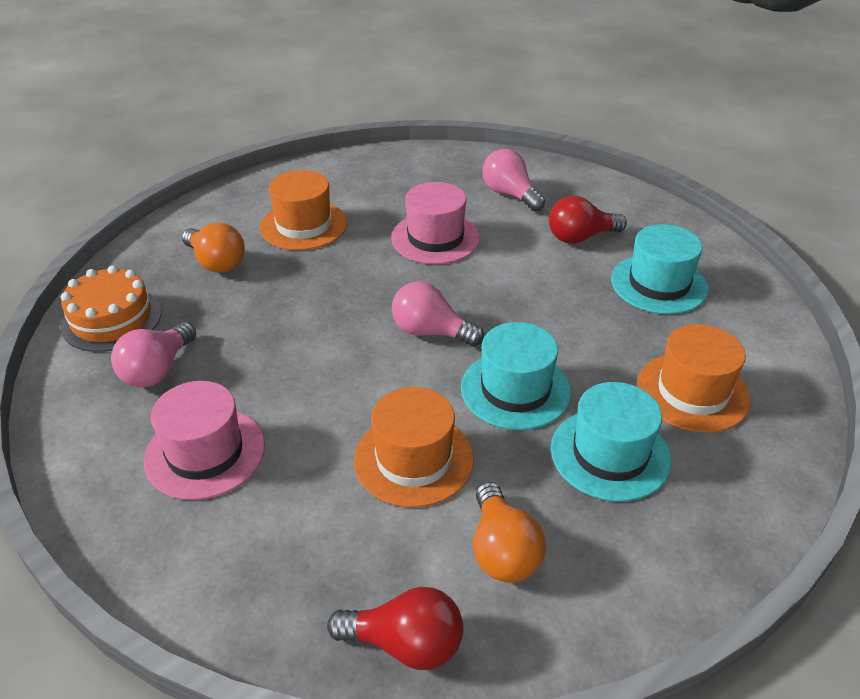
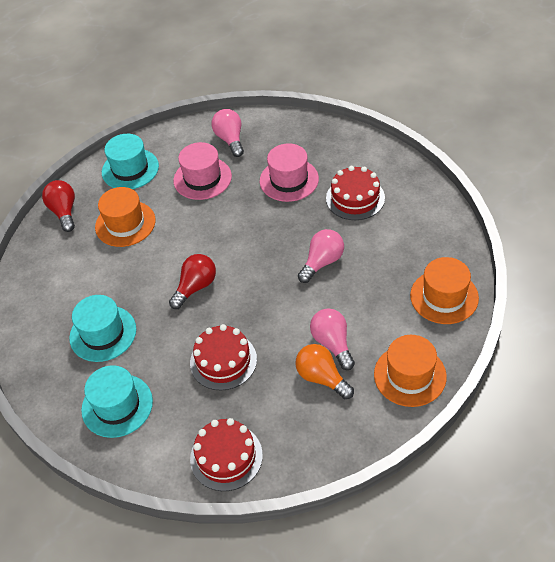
orange cake: 1 -> 0
orange light bulb: 2 -> 1
red cake: 0 -> 3

